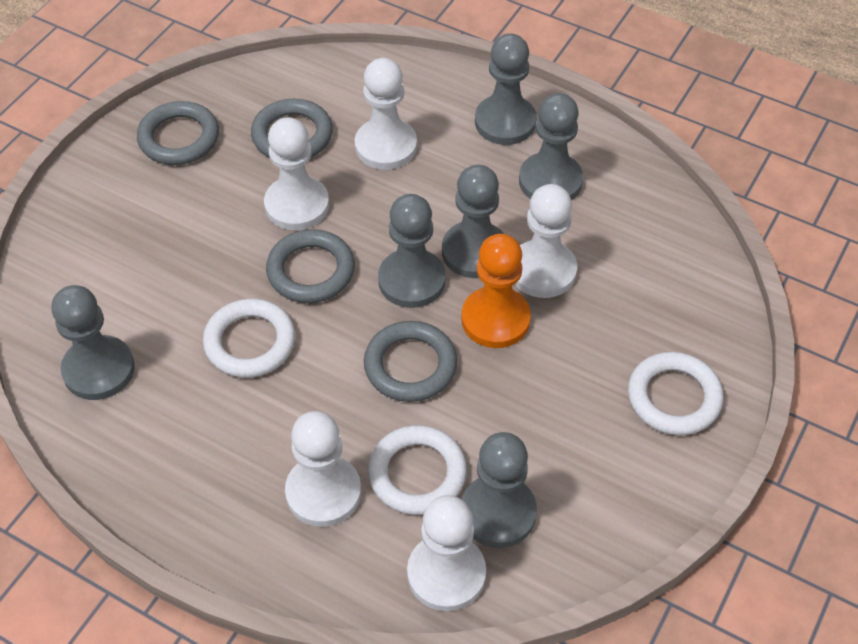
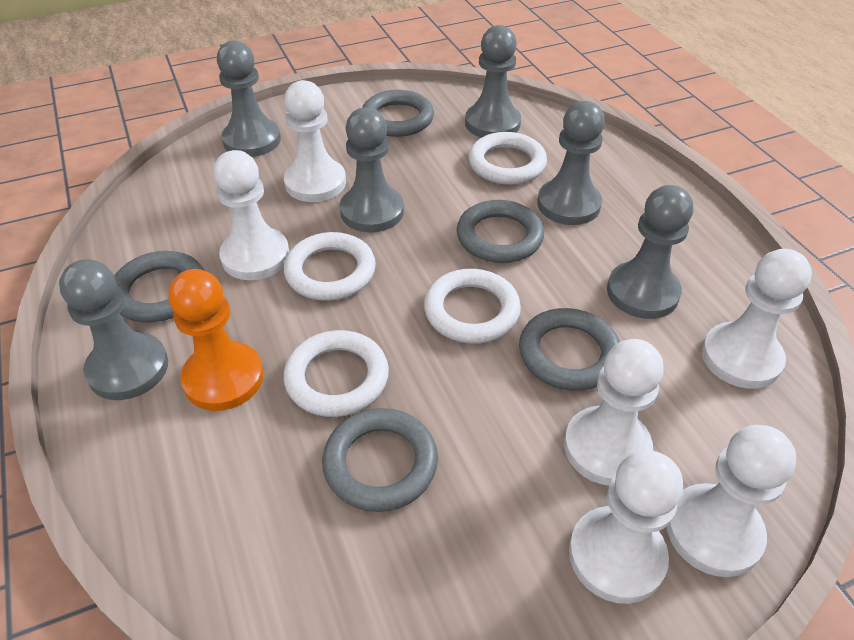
grey ring: 4 -> 5
white pawn: 5 -> 6
white ring: 3 -> 4

